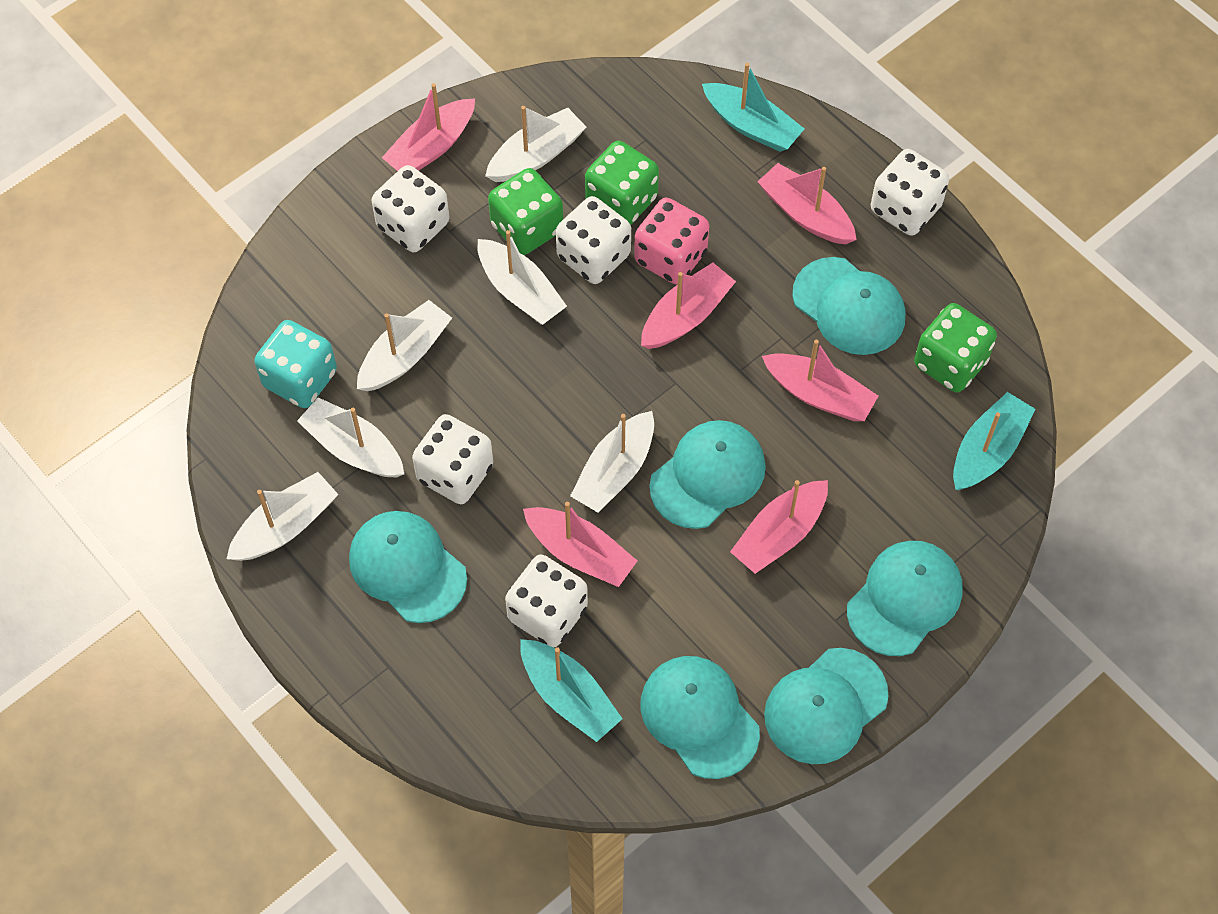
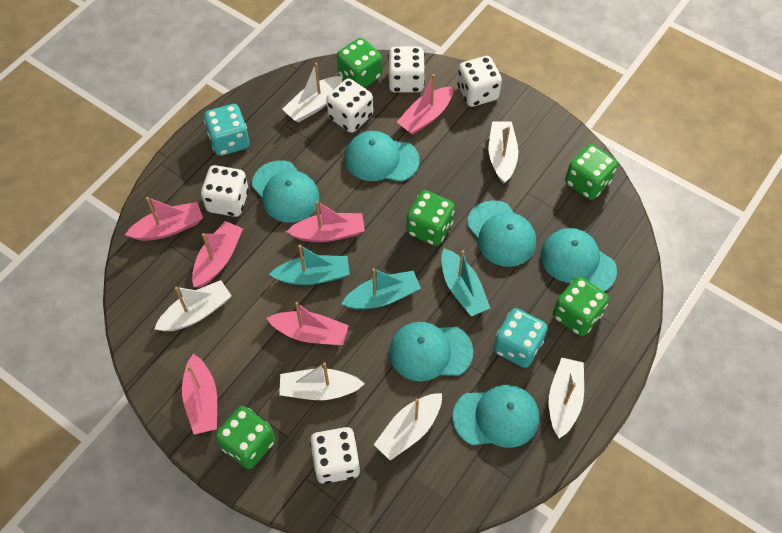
green dice: 3 -> 5
pink dice: 1 -> 0
turquoise dice: 1 -> 2

